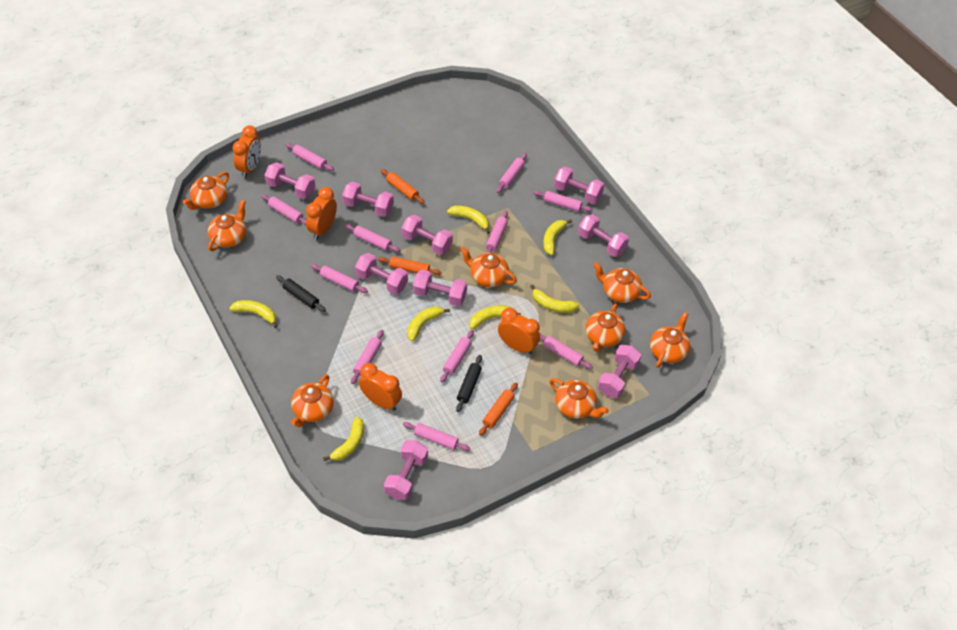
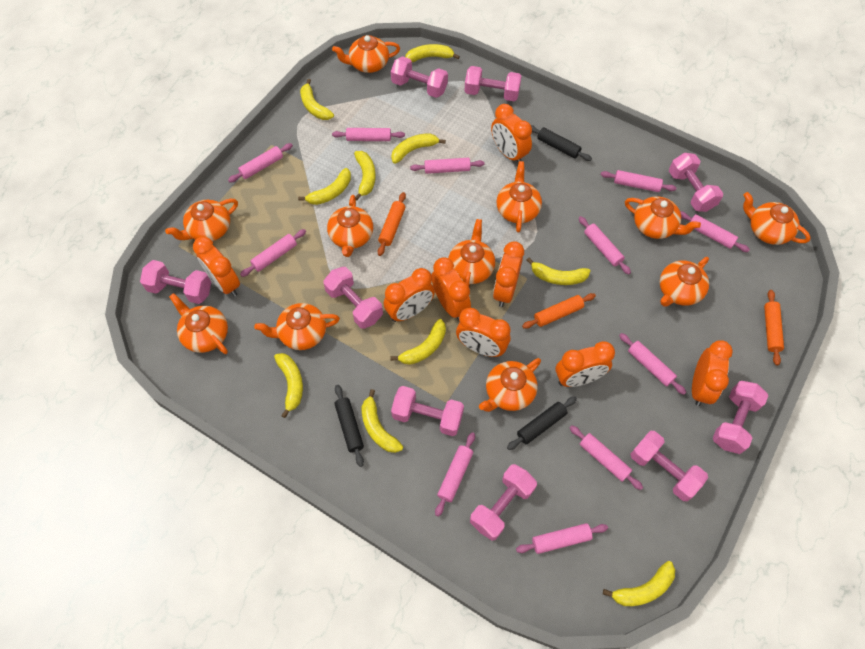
black rolling pin: 2 -> 3
orange clock: 4 -> 8
orange teapot: 8 -> 11
yellow banana: 7 -> 10

